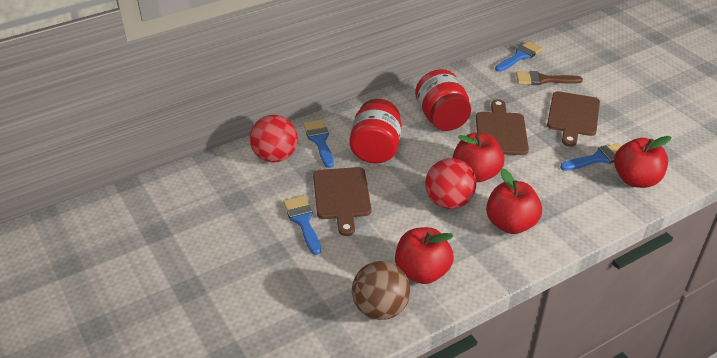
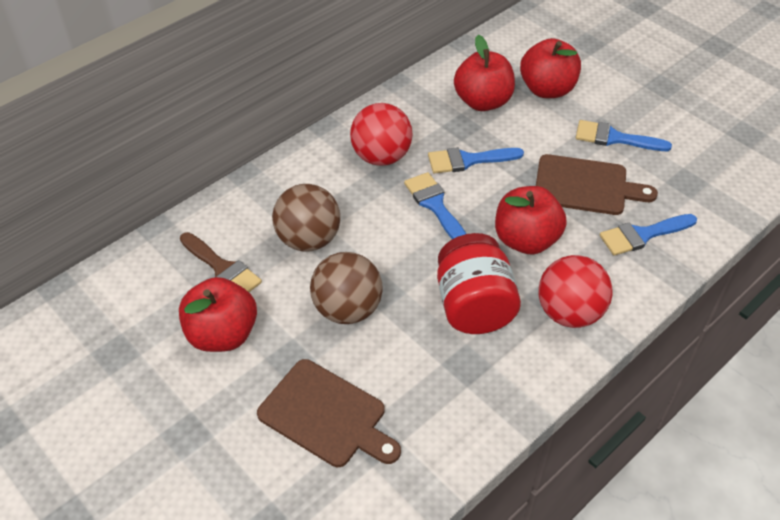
brown ball: 1 -> 2
brown cutting board: 3 -> 2
red jar: 2 -> 1

